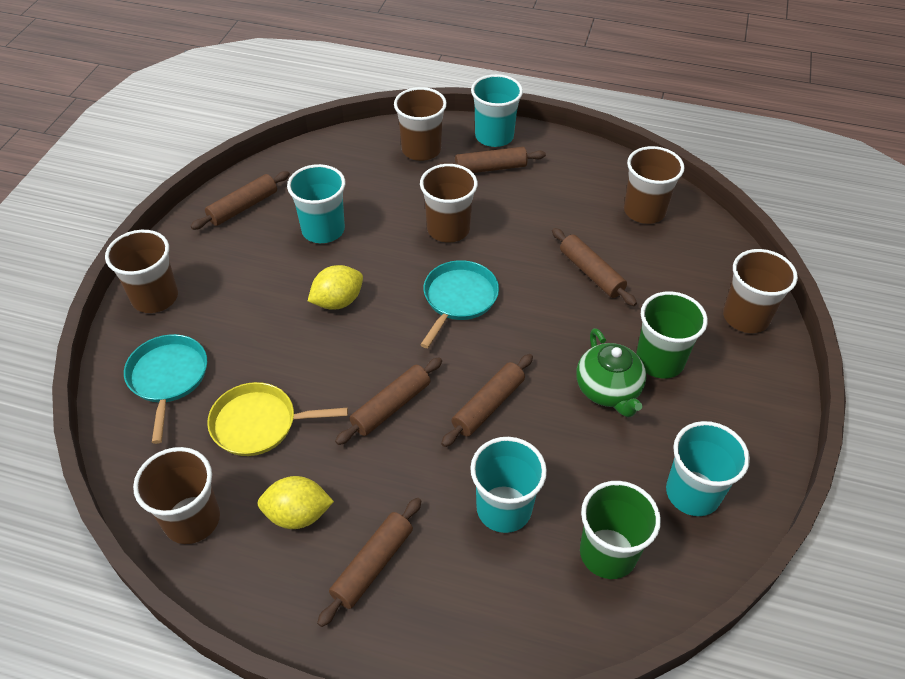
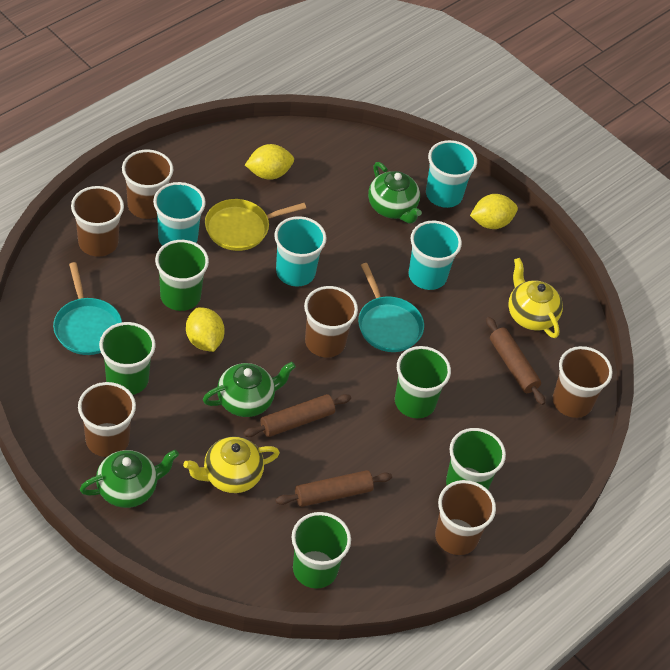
brown rolling pin: 6 -> 3
green cup: 2 -> 5
green teapot: 1 -> 3
yellow lemon: 2 -> 3
yellow teapot: 0 -> 2

